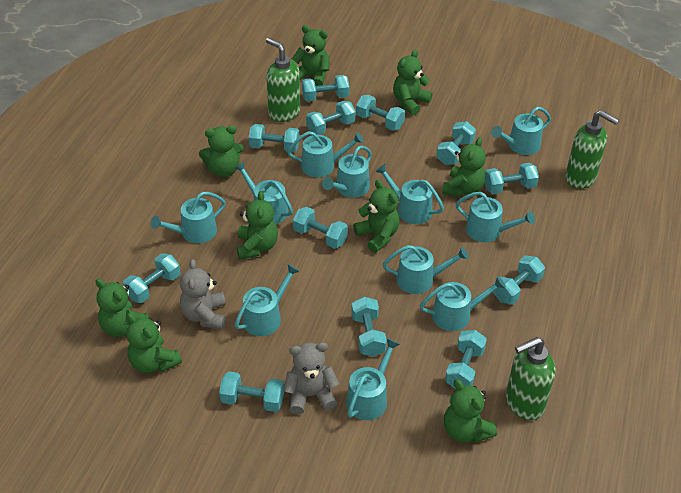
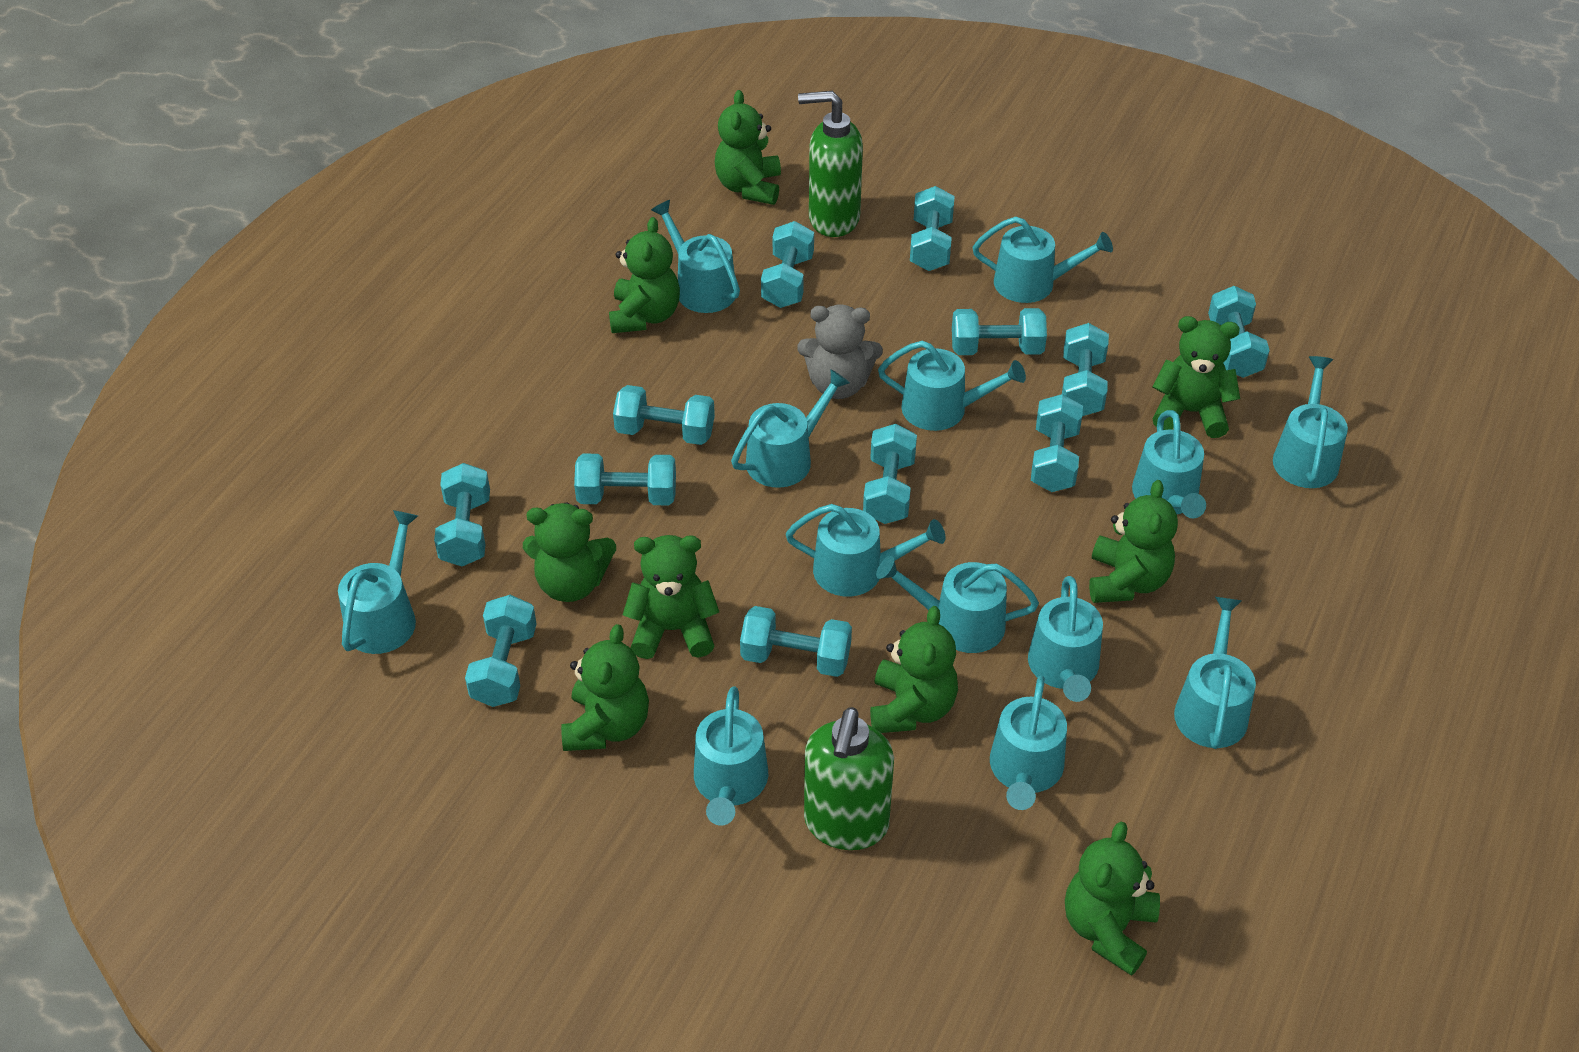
green soap dispenser: 3 -> 2
grey teddy bear: 2 -> 1
turquoise watering can: 11 -> 13

